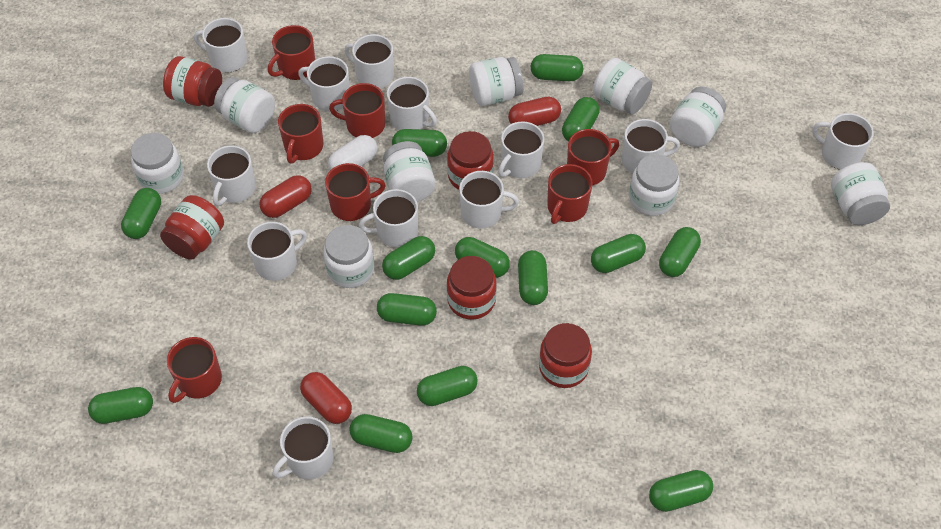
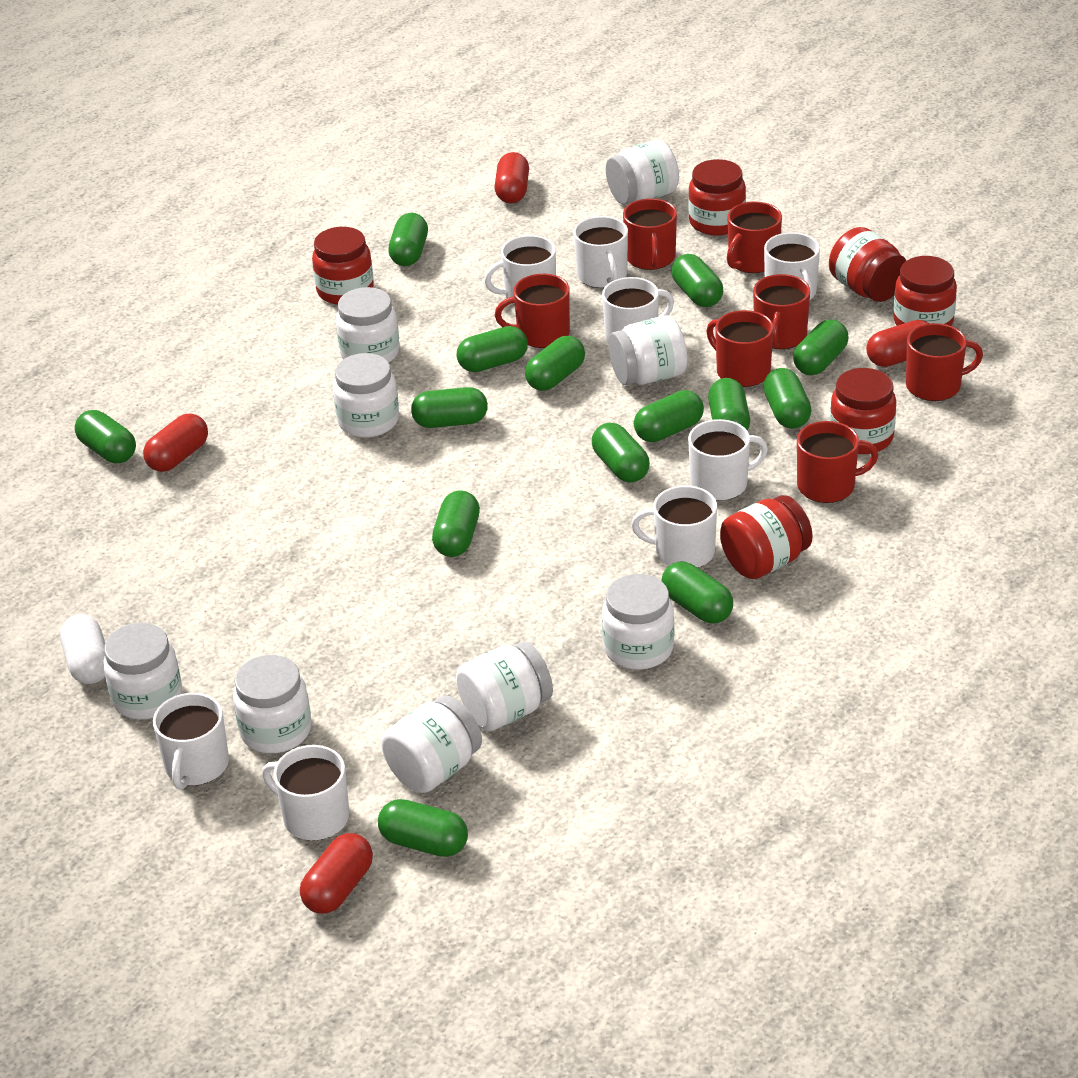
red capsule: 3 -> 4
red jar: 5 -> 6
white mug: 12 -> 8

